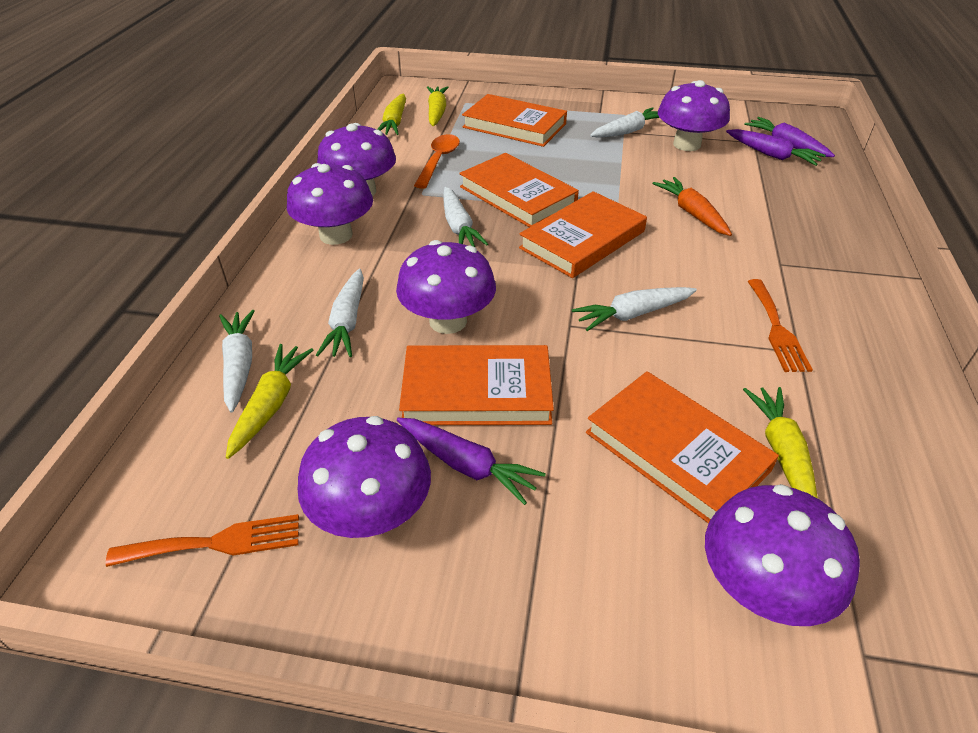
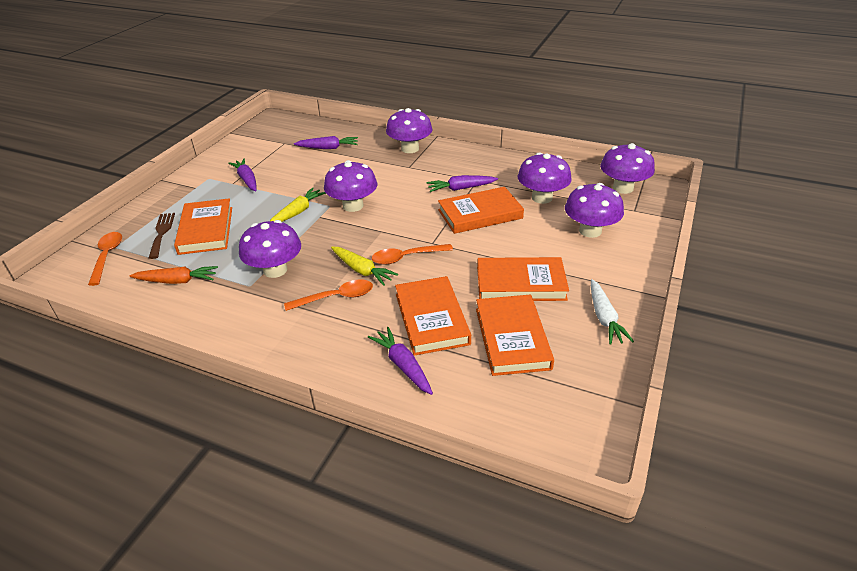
brown fork: 0 -> 1
orange fork: 2 -> 0
orange spoon: 1 -> 3
purple carrot: 3 -> 4
white carrot: 5 -> 1
yellow carrot: 4 -> 2

